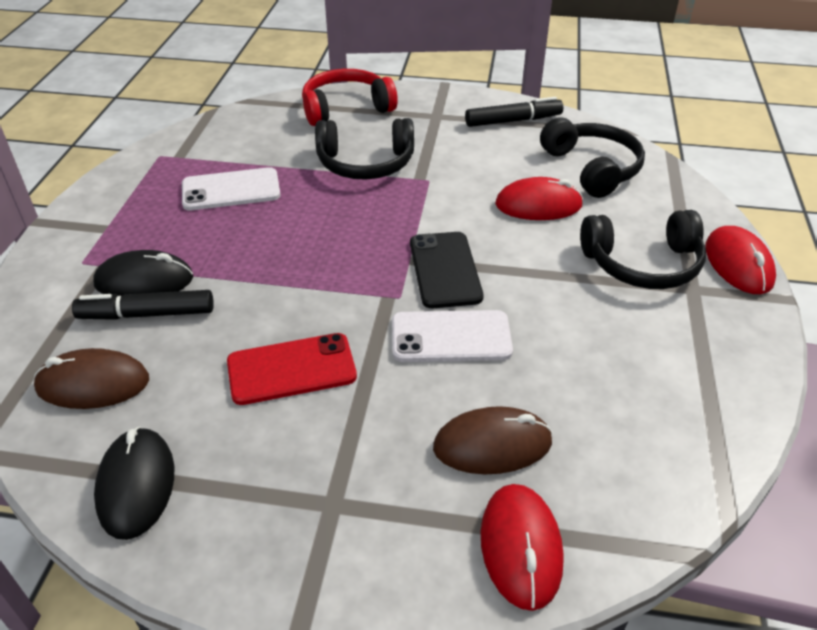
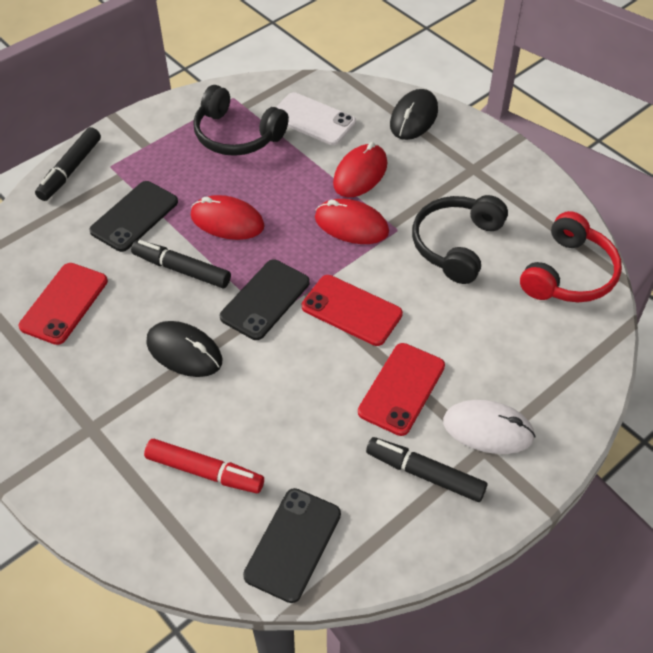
black headphones: 3 -> 2
black marker: 2 -> 3
black phone: 1 -> 3
brown mouse: 2 -> 0
red marker: 0 -> 1
red phone: 1 -> 3
white mouse: 0 -> 1
white phone: 2 -> 1

